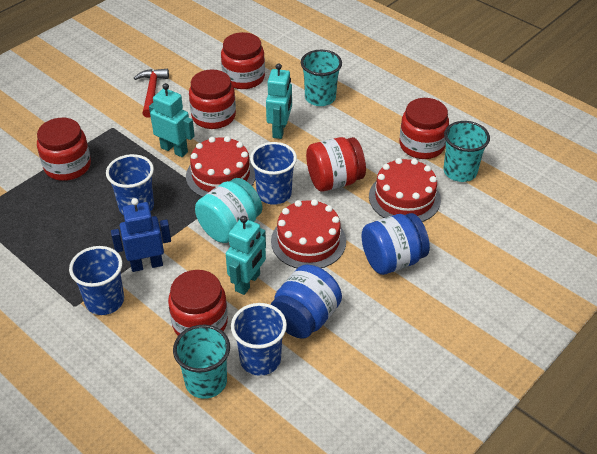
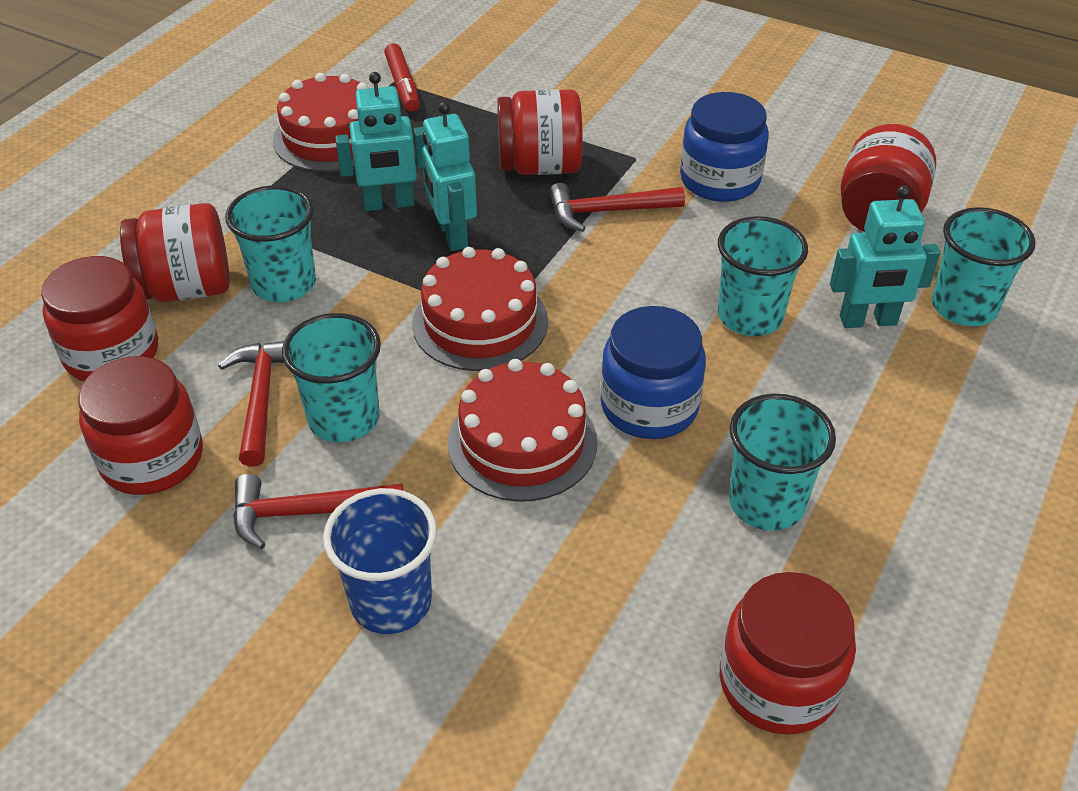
blue cup: 4 -> 1
blue robot: 1 -> 0
red hammer: 1 -> 3
red marker: 0 -> 1
turquoise cup: 3 -> 5
turquoise jar: 1 -> 0

